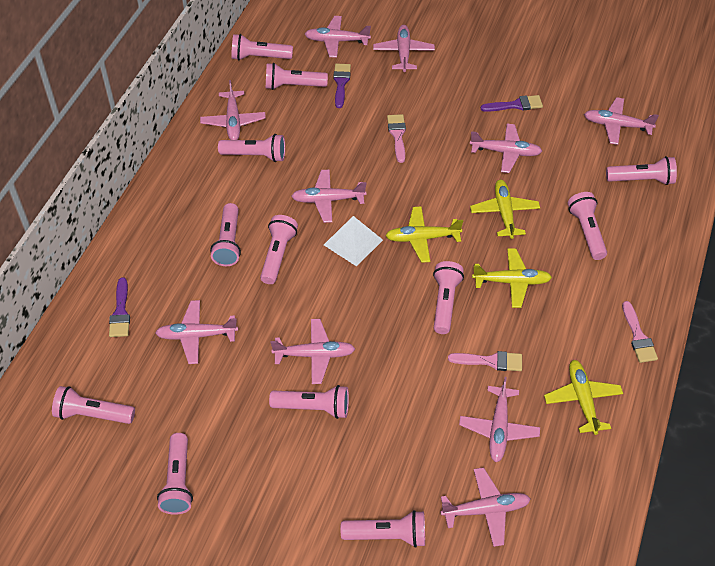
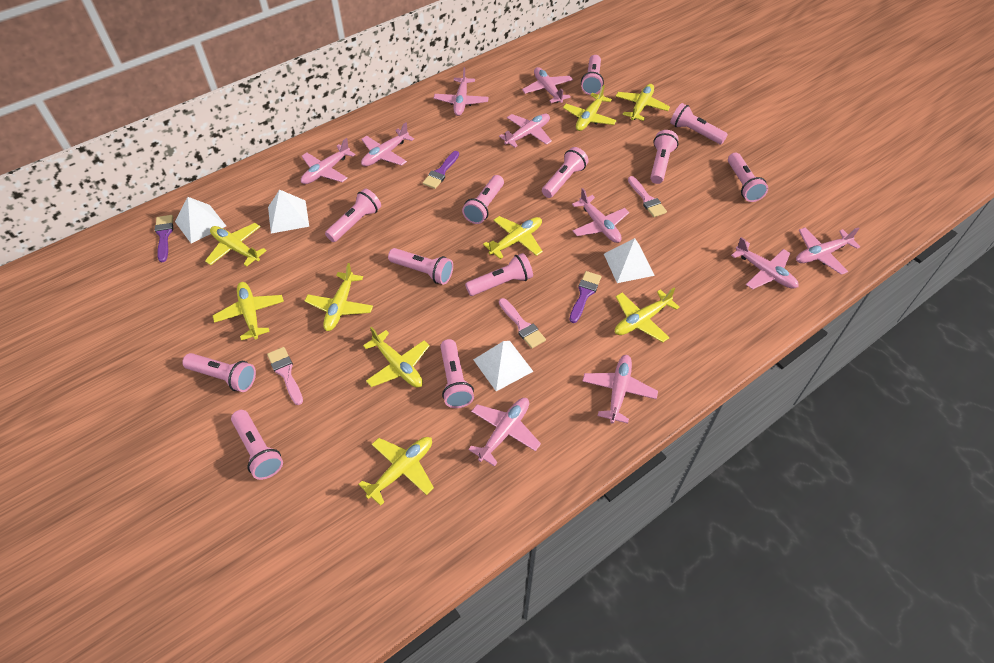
white pyramid: 1 -> 4
yellow plane: 4 -> 9

